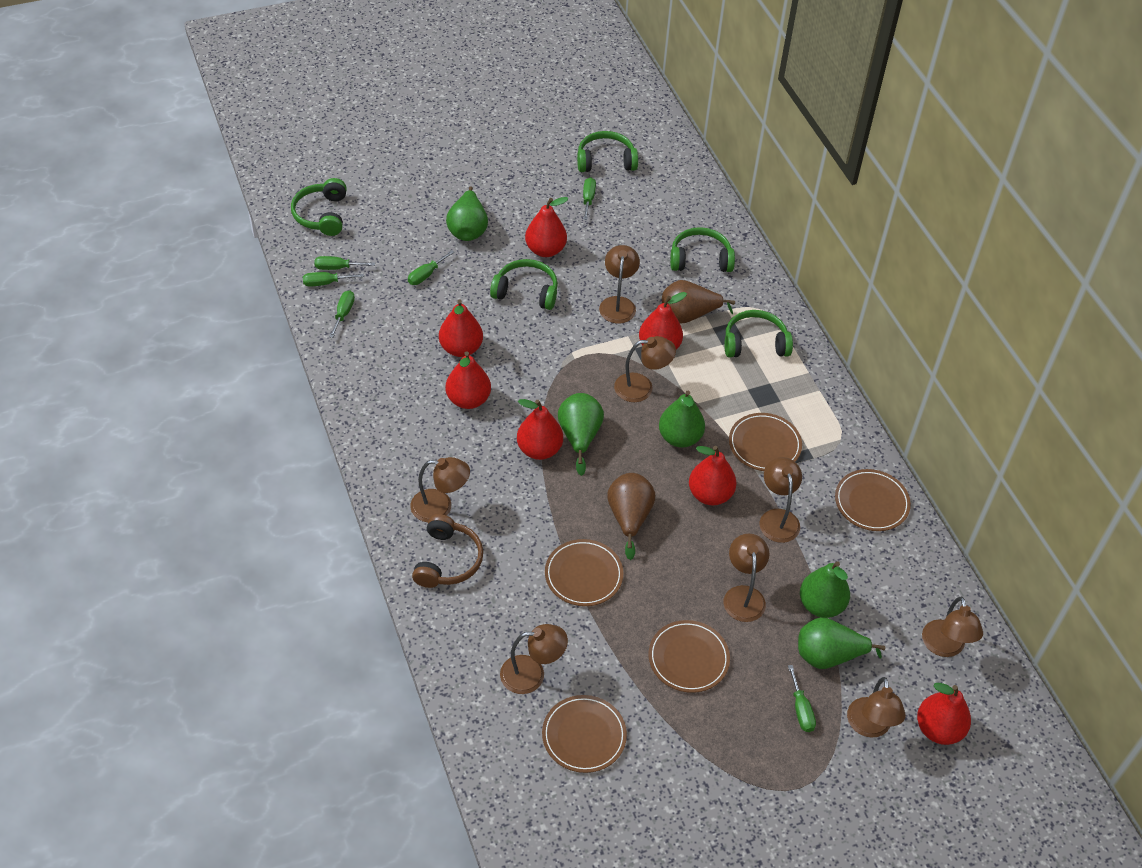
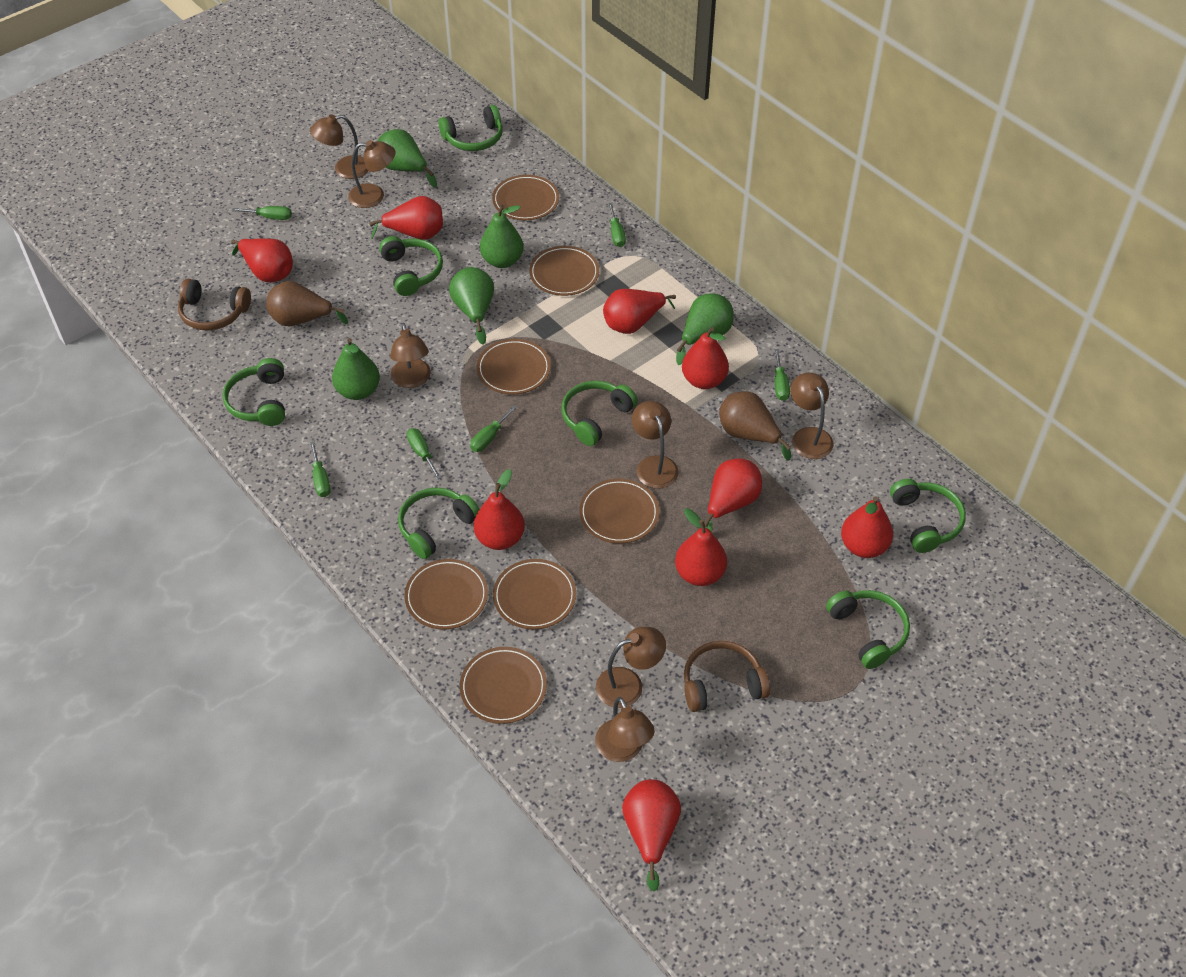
brown headphones: 1 -> 2
brown lamp: 8 -> 7
brown plate: 5 -> 7
green headphones: 5 -> 7
red pear: 7 -> 9

